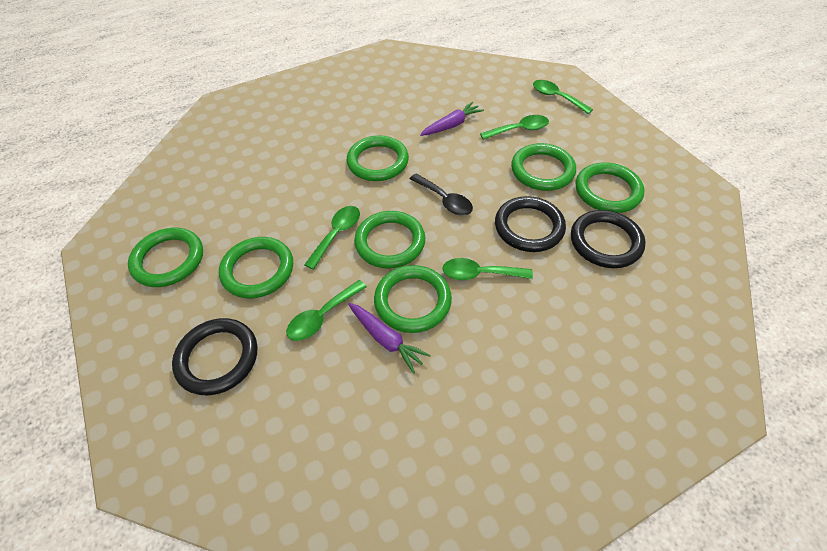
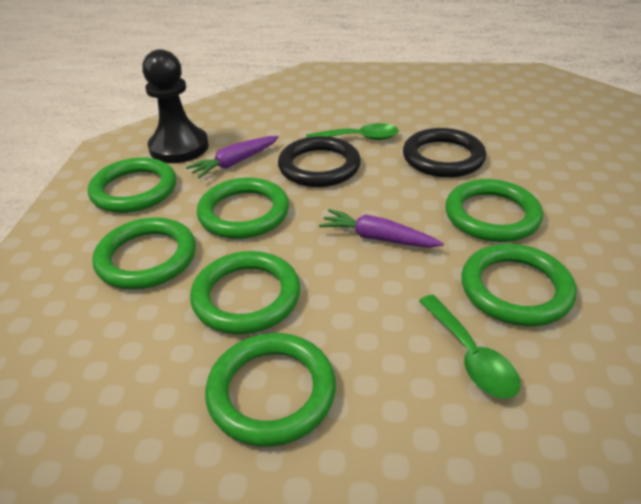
black pawn: 0 -> 1
black ring: 3 -> 2
black spoon: 1 -> 0
green spoon: 5 -> 2

